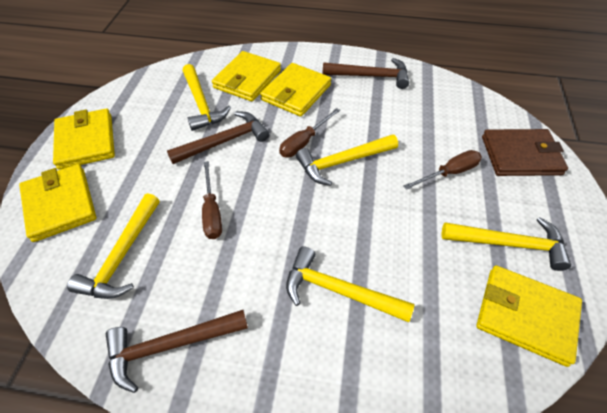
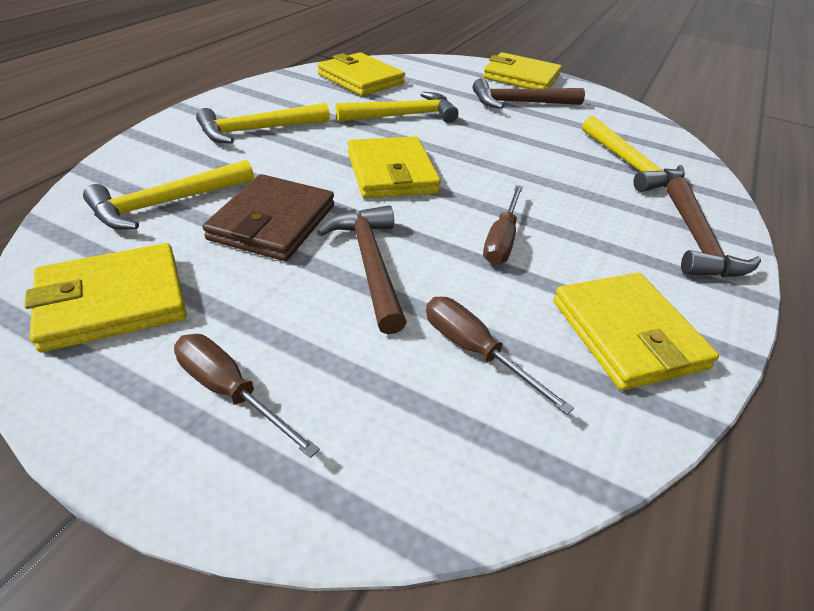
yellow hammer: 5 -> 4

